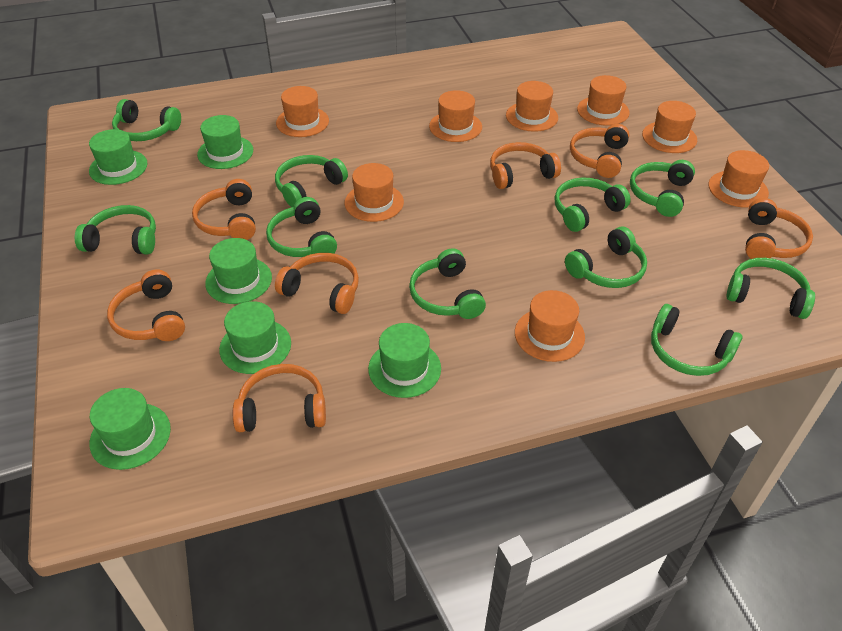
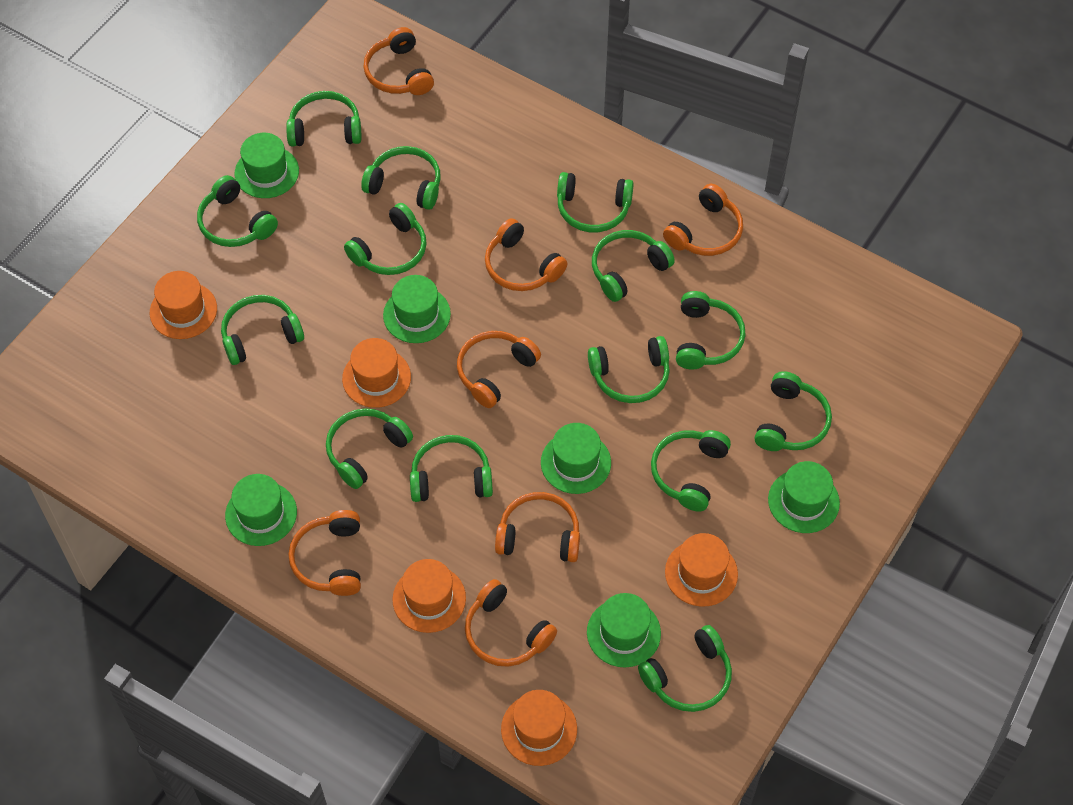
green headphones: 10 -> 14
orange hat: 8 -> 5

